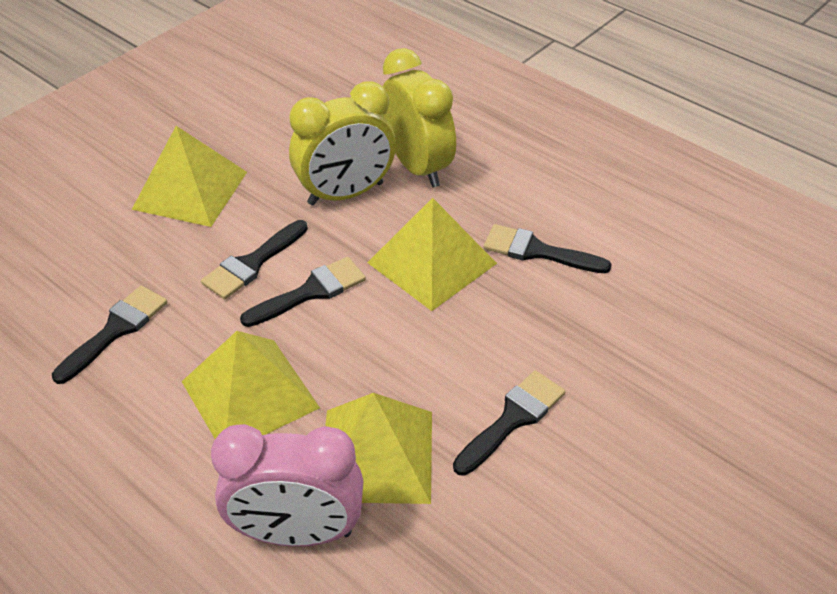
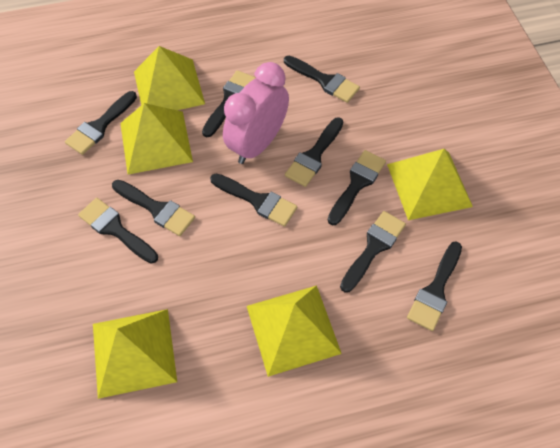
black brush: 5 -> 10
yellow clock: 2 -> 0
yellow pyramid: 4 -> 5

